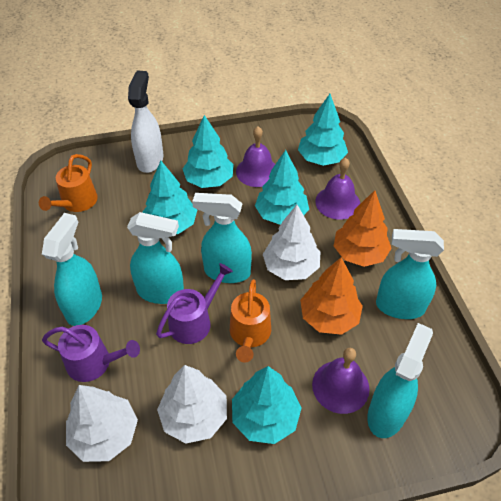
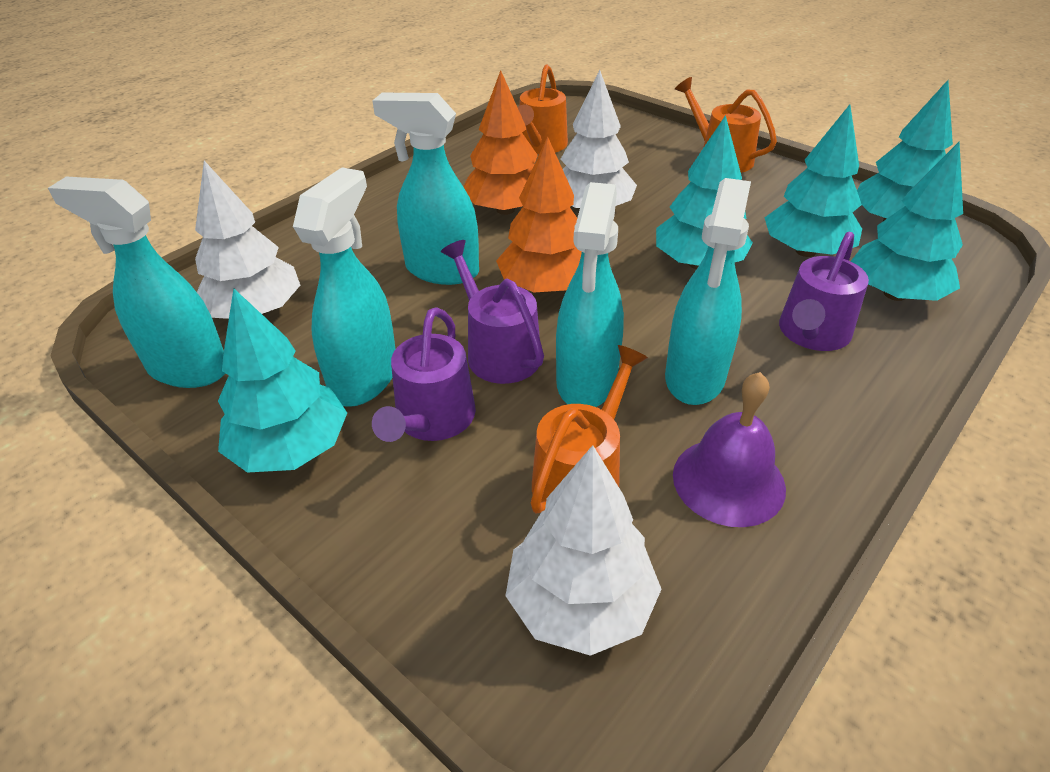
orange watering can: 2 -> 3
purple bell: 3 -> 1
purple watering can: 2 -> 3
white spray bottle: 1 -> 0

